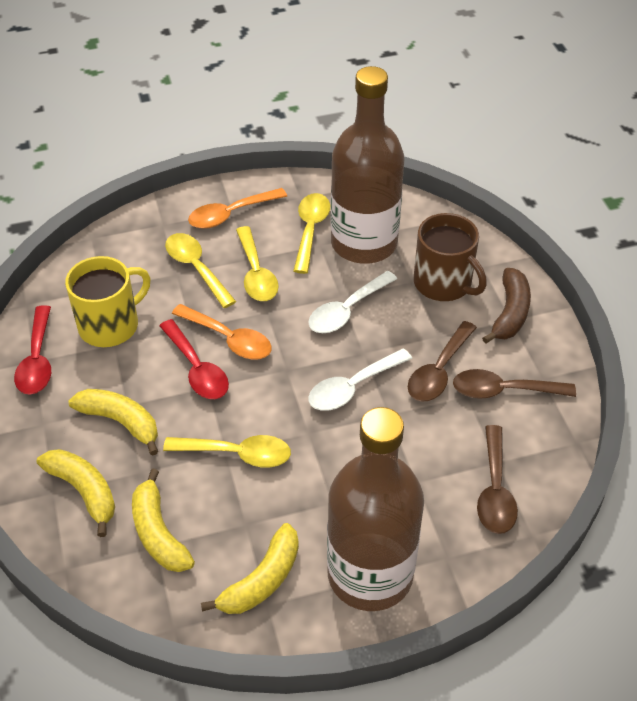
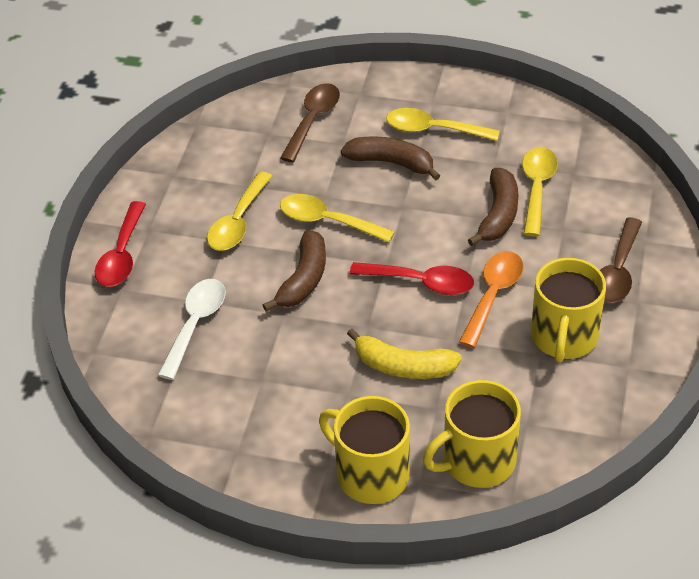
brown banana: 1 -> 3
brown bottle: 2 -> 0
brown mug: 1 -> 0
brown spoon: 3 -> 2
orange spoon: 2 -> 1
white spoon: 2 -> 1
yellow banana: 4 -> 1
yellow mug: 1 -> 3

